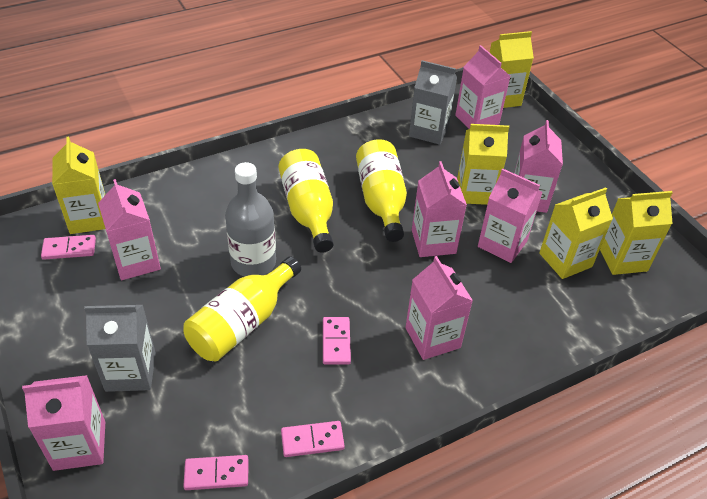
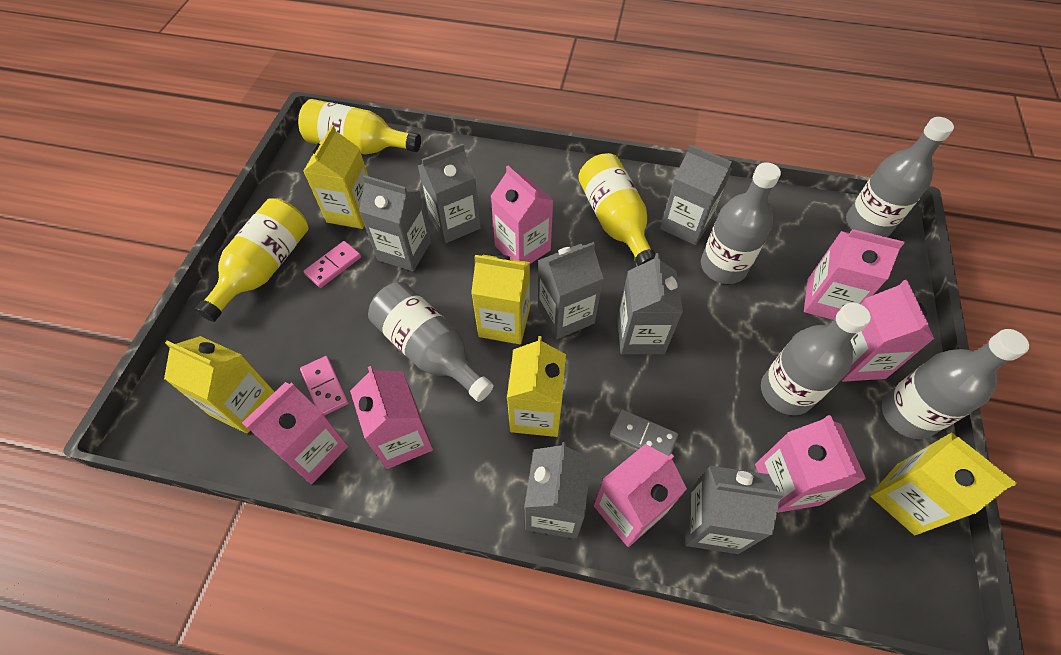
grey bottle: 1 -> 5
grey carton: 2 -> 7
grey domino: 0 -> 1
pink domino: 4 -> 2

